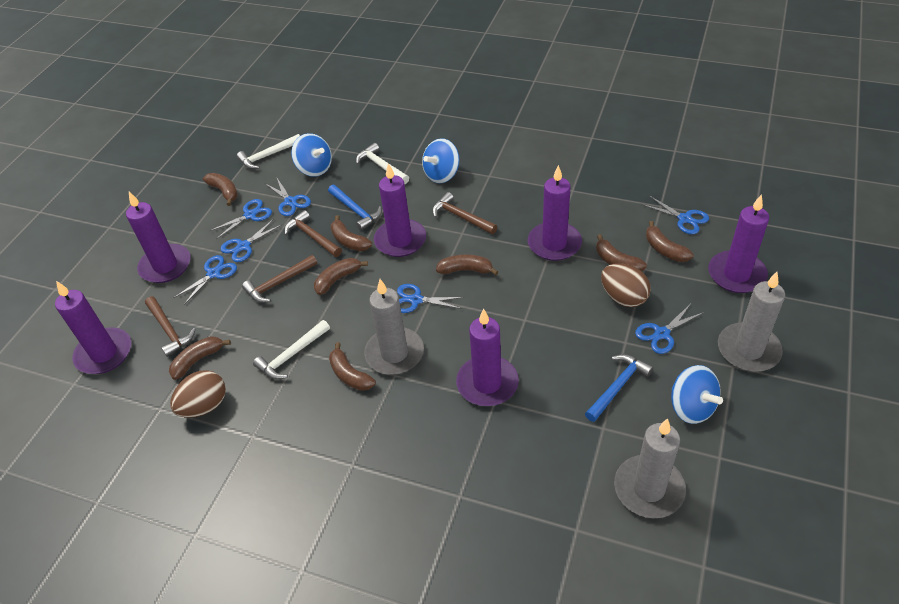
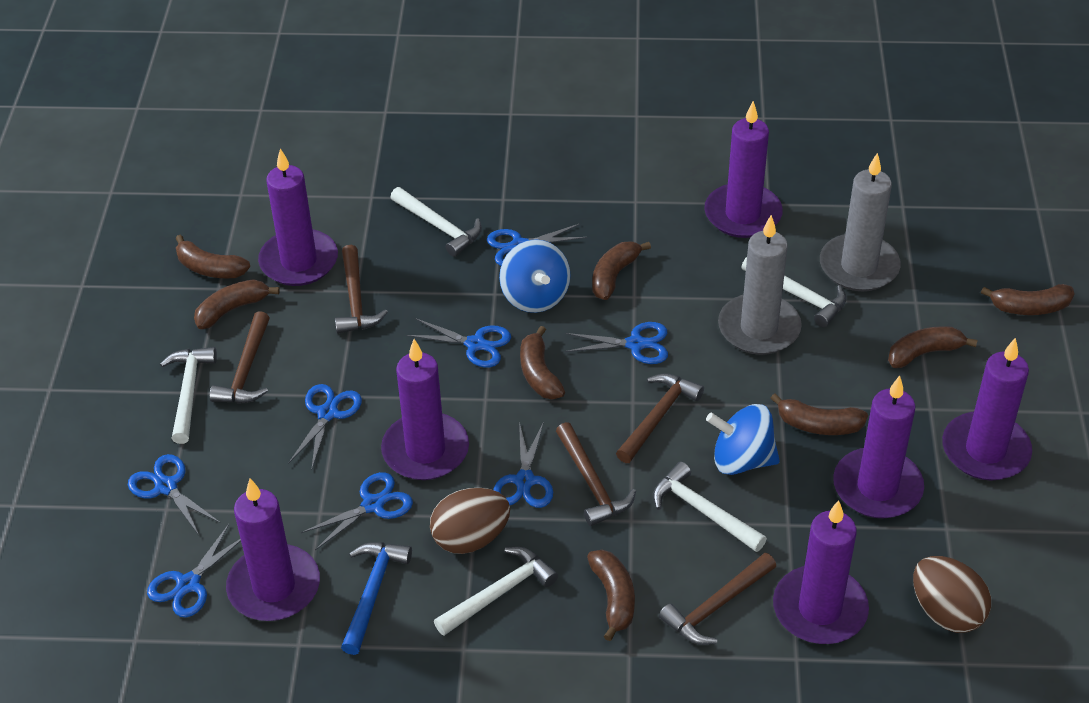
blue hammer: 2 -> 1
blue scissors: 7 -> 8
blue spinning top: 3 -> 2
brown hammer: 4 -> 5
grey candle: 3 -> 2
purple candle: 6 -> 7
white hammer: 3 -> 5

